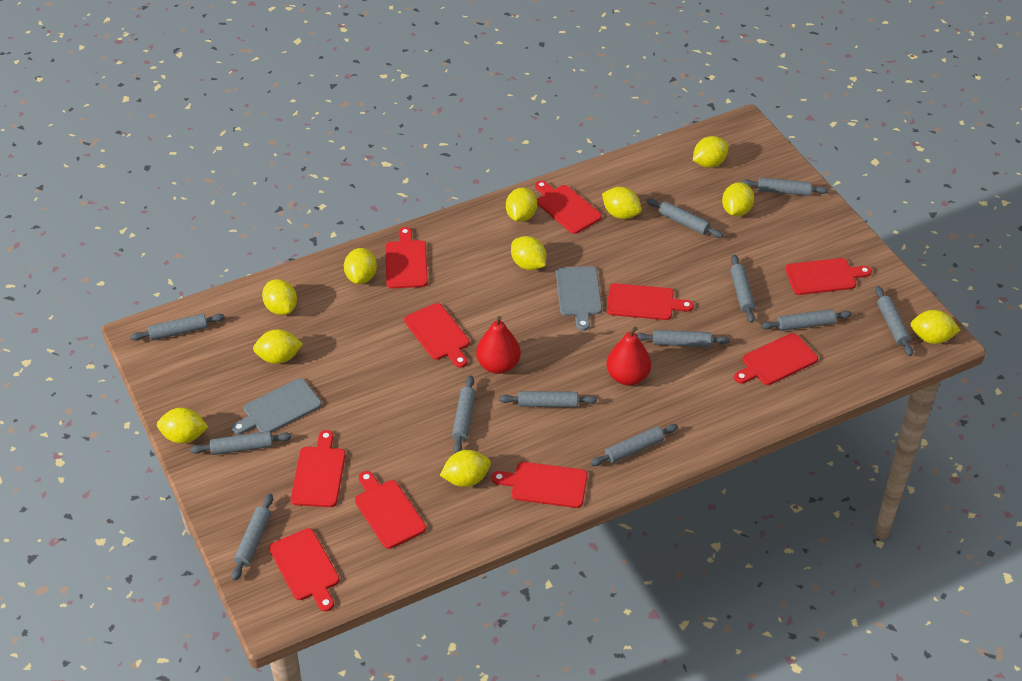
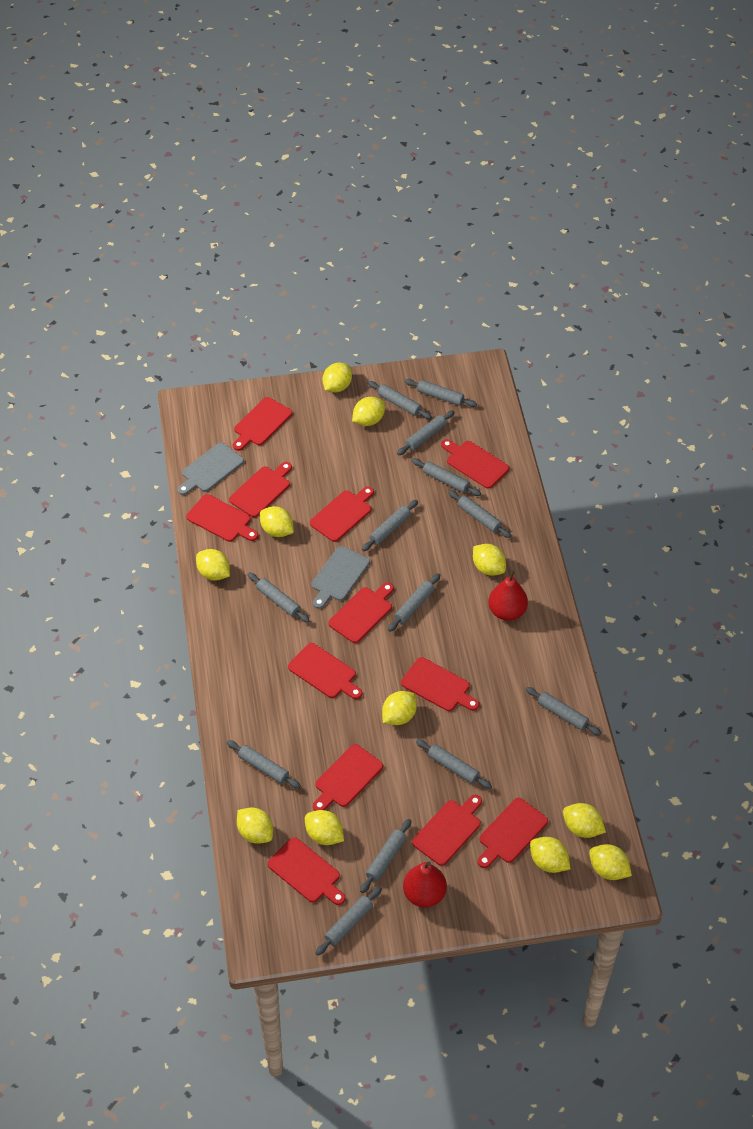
grey rolling pin: 12 -> 13
red cutting board: 10 -> 12

